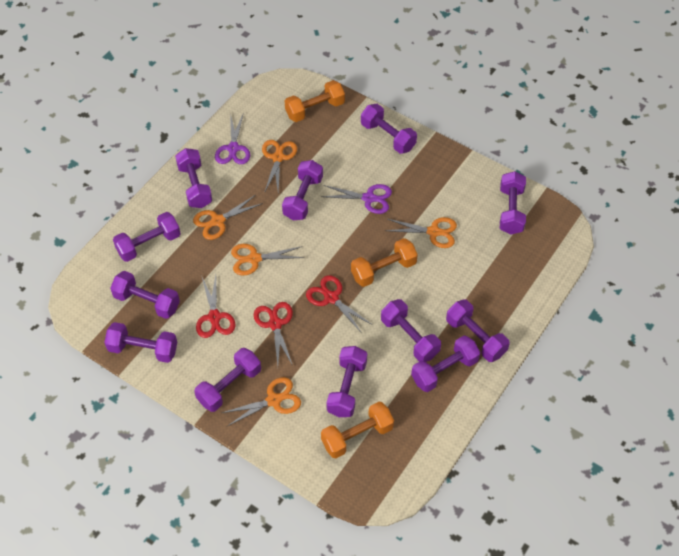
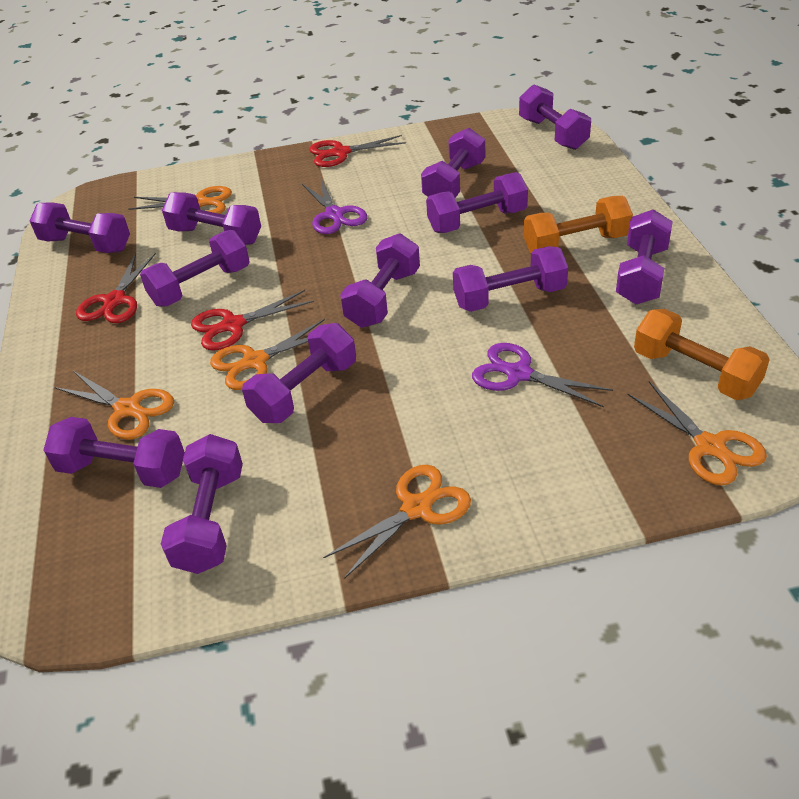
orange dumbbell: 3 -> 2

